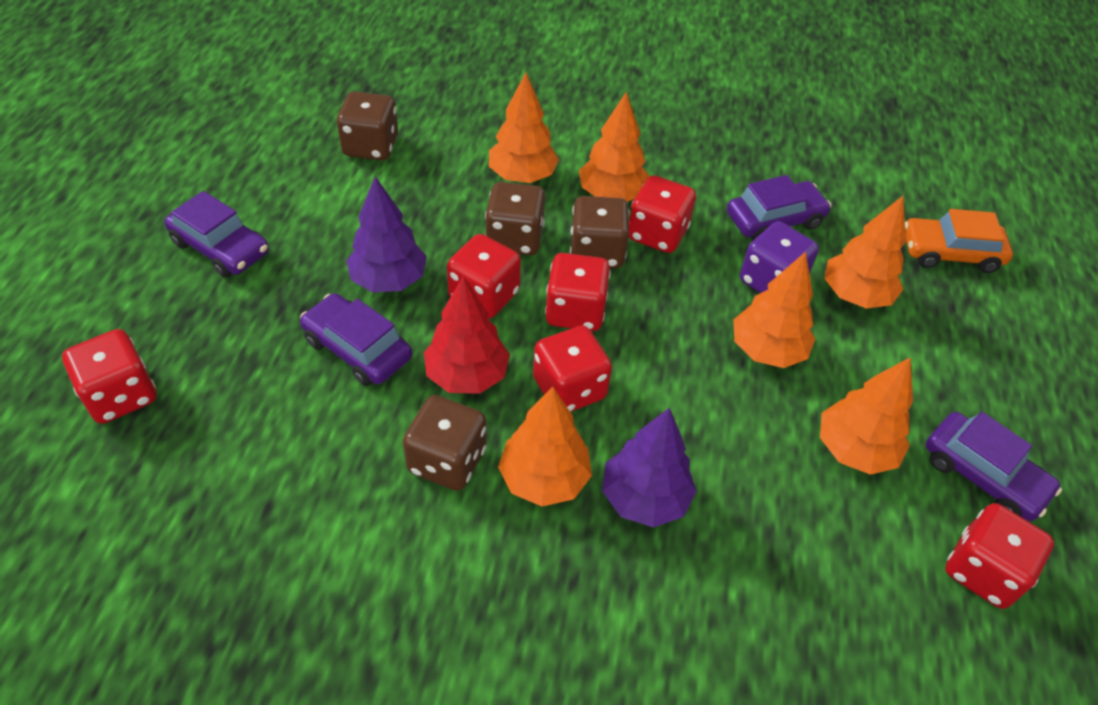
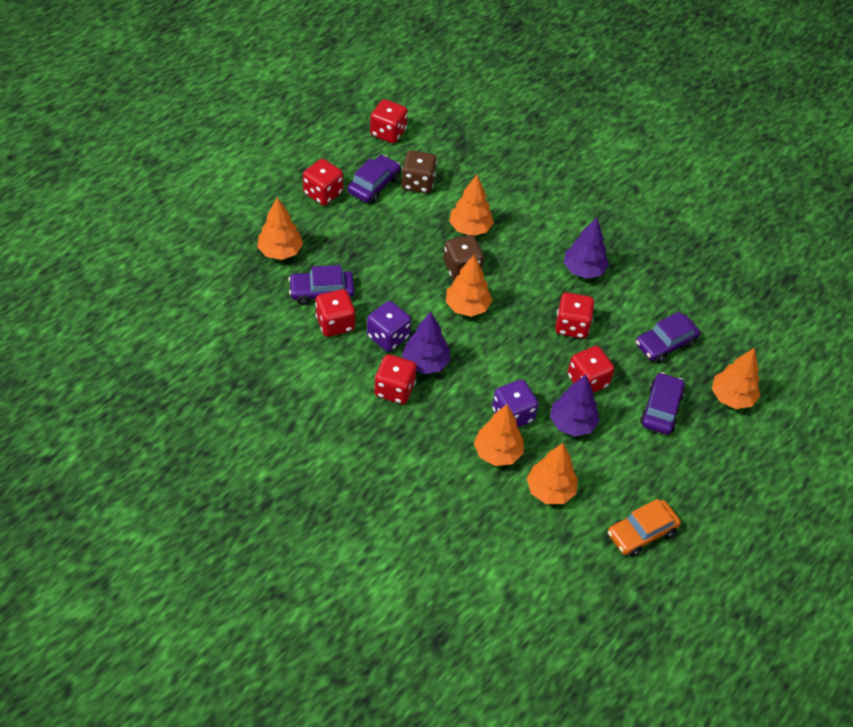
brown dice: 4 -> 2
purple dice: 1 -> 2
purple tree: 2 -> 3
red tree: 1 -> 0

